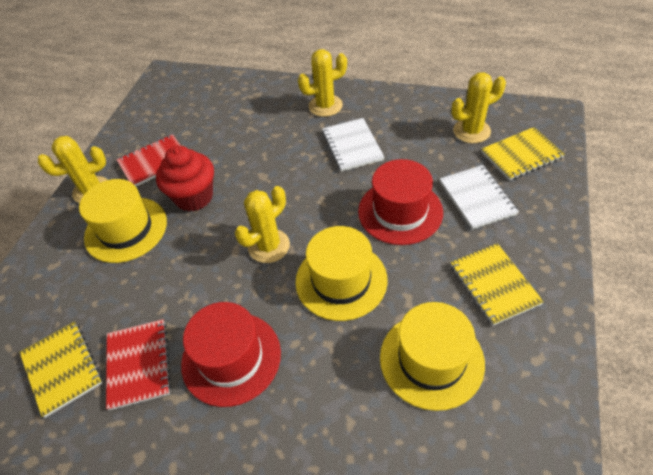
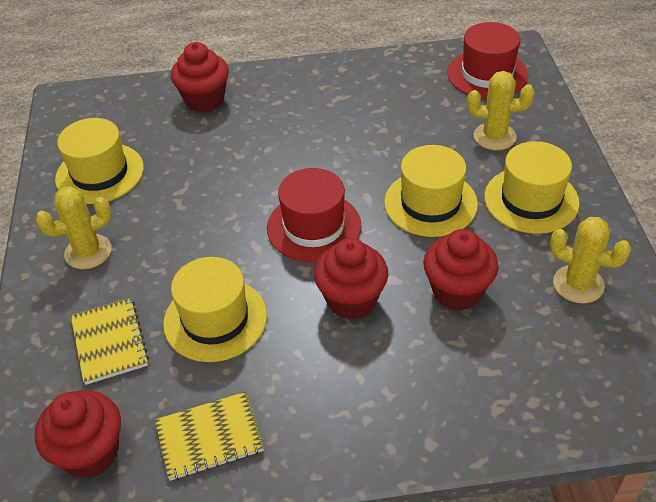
red cupcake: 1 -> 4
red notebook: 2 -> 0
white notebook: 2 -> 0
yellow cactus: 4 -> 3
yellow hat: 3 -> 4
yellow notebook: 3 -> 2

